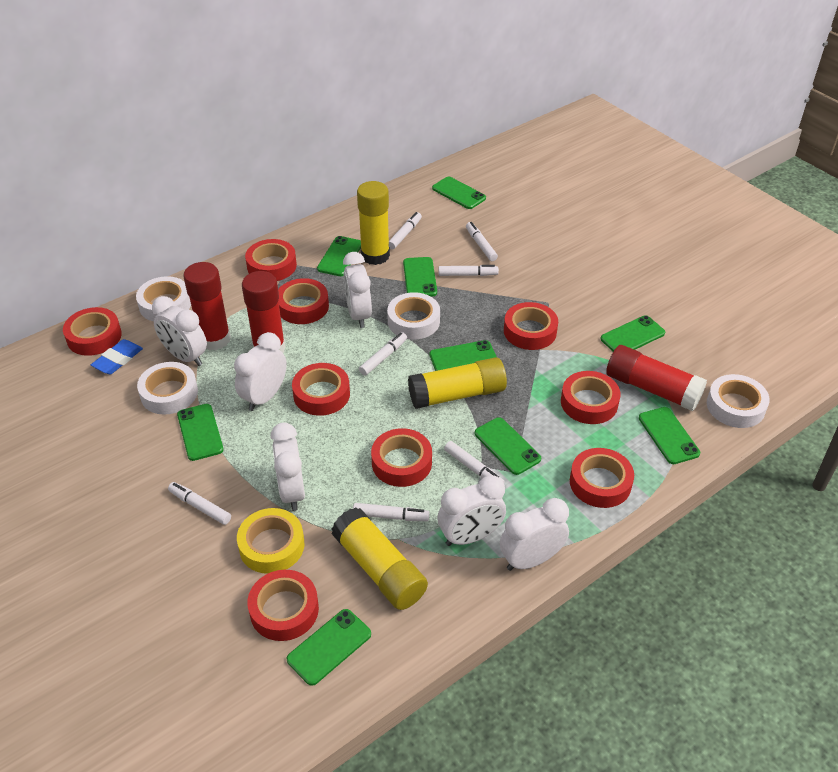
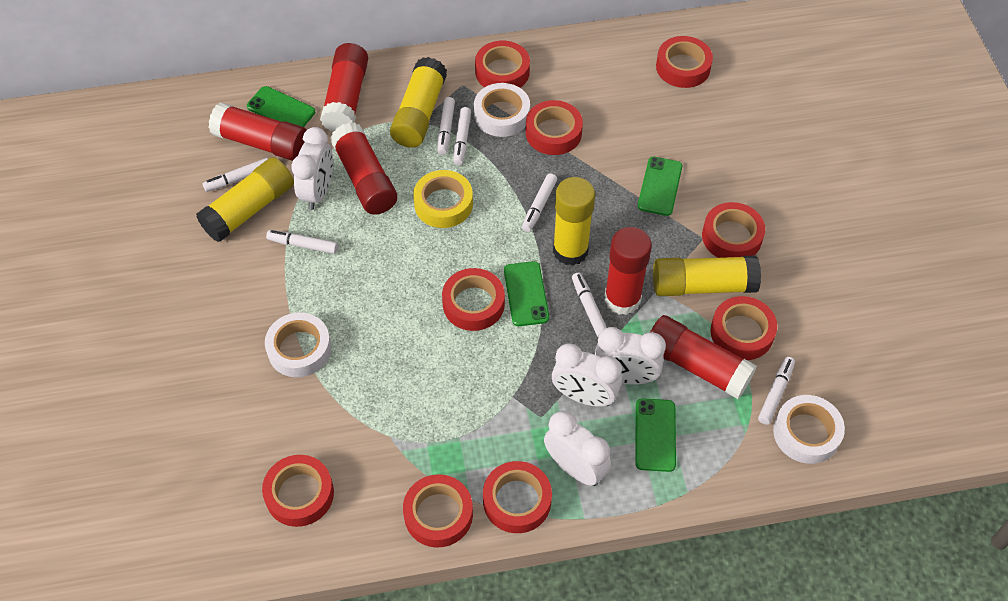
blue eraser: 1 -> 0
green phone: 9 -> 4
red glue stick: 3 -> 5
white clock: 6 -> 4
white tape: 4 -> 3
yellow glue stick: 3 -> 4

